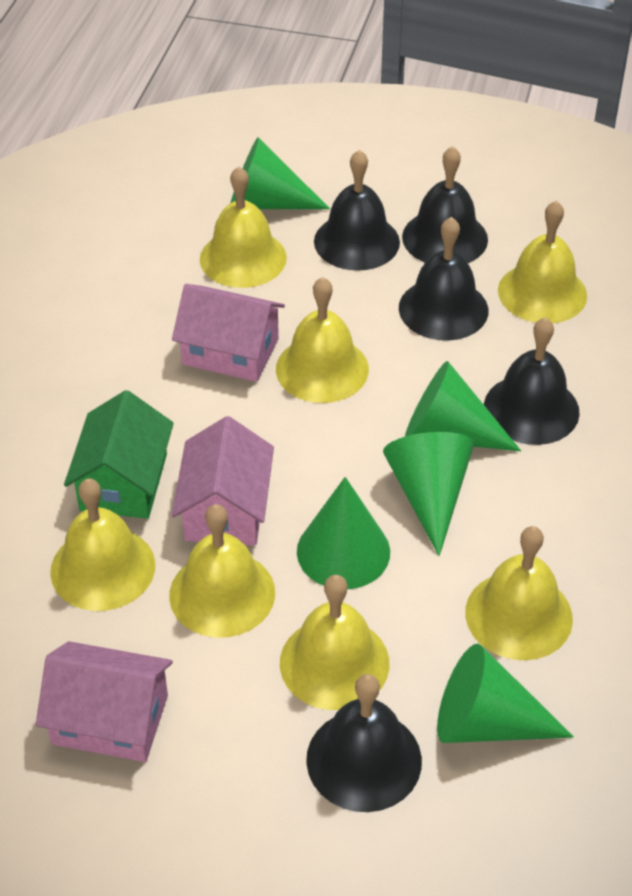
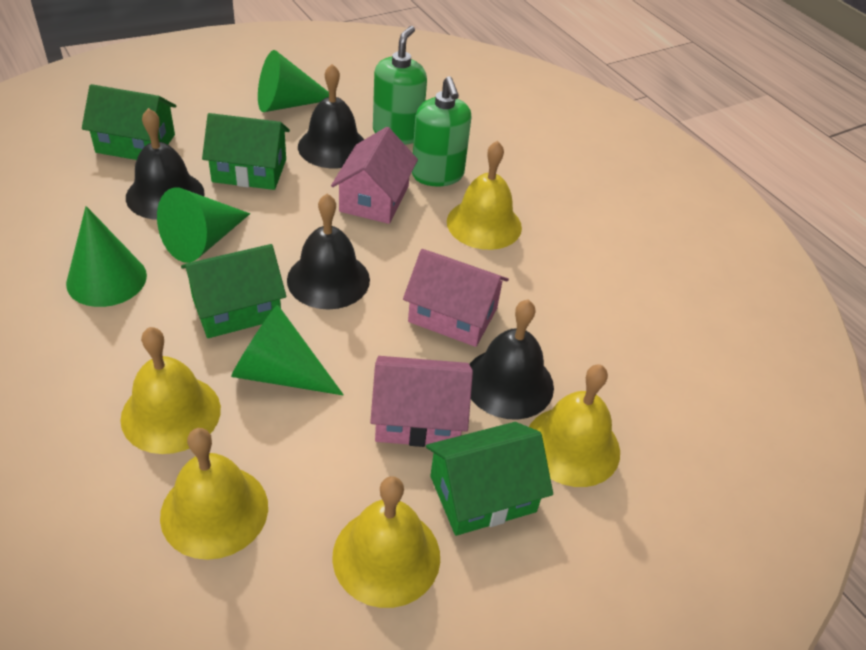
black bell: 5 -> 4
green cone: 5 -> 4
green house: 1 -> 4
green soap dispenser: 0 -> 2
yellow bell: 7 -> 5

